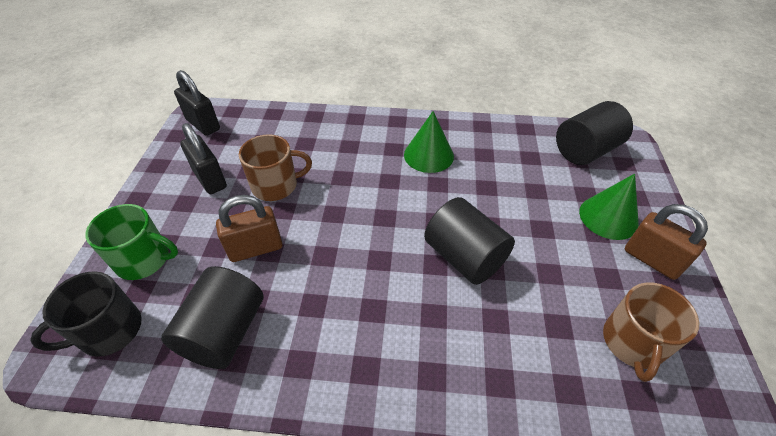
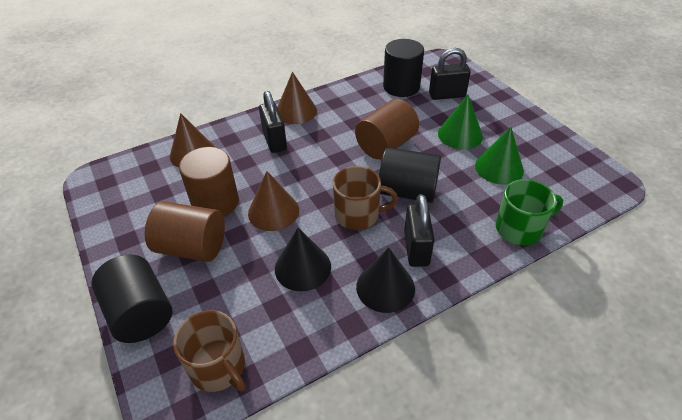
black cone: 0 -> 2
black mug: 1 -> 0
black padlock: 2 -> 3
brown cone: 0 -> 3
brown cylinder: 0 -> 3
brown padlock: 2 -> 0

